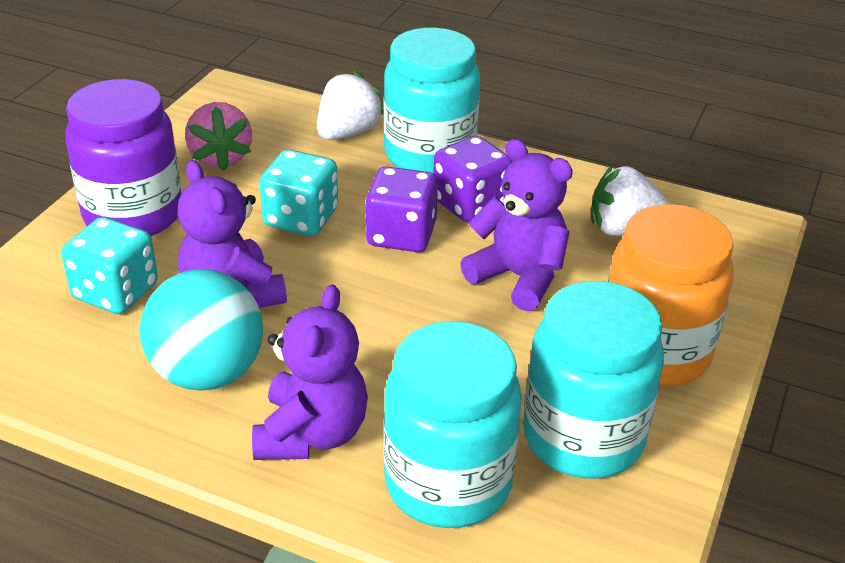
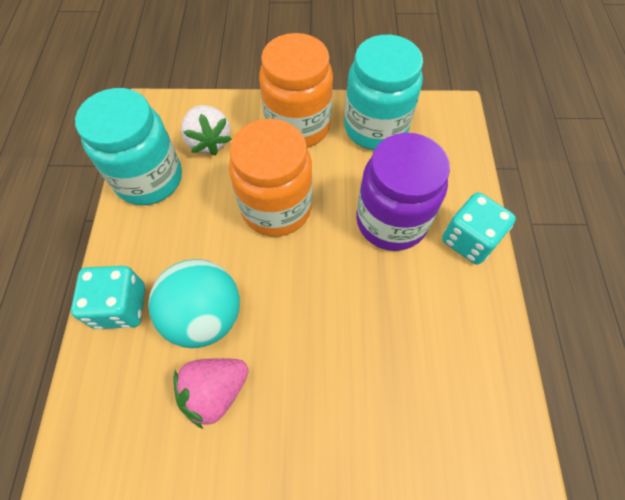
orange jar: 1 -> 2
purple dice: 2 -> 0
purple teddy bear: 3 -> 0
turquoise jar: 3 -> 2
white strawberry: 2 -> 1

